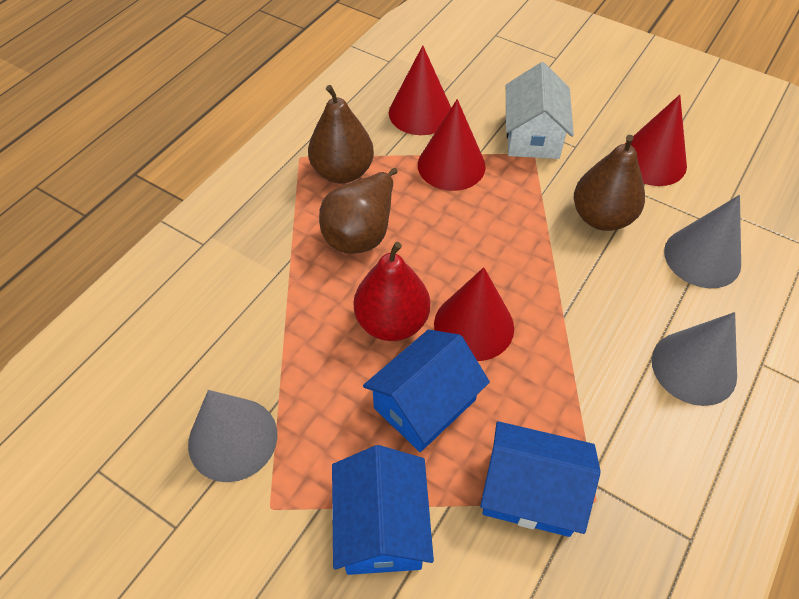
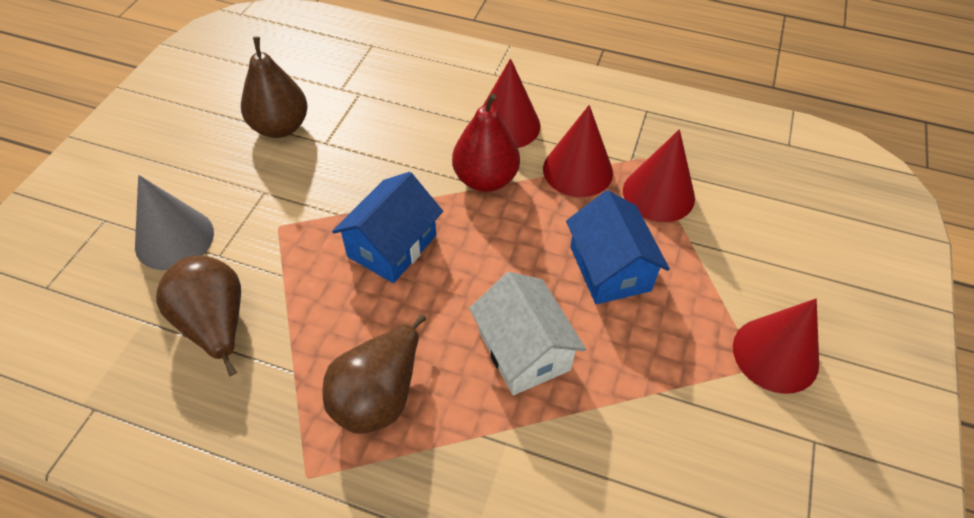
blue house: 3 -> 2
grey cone: 3 -> 1

